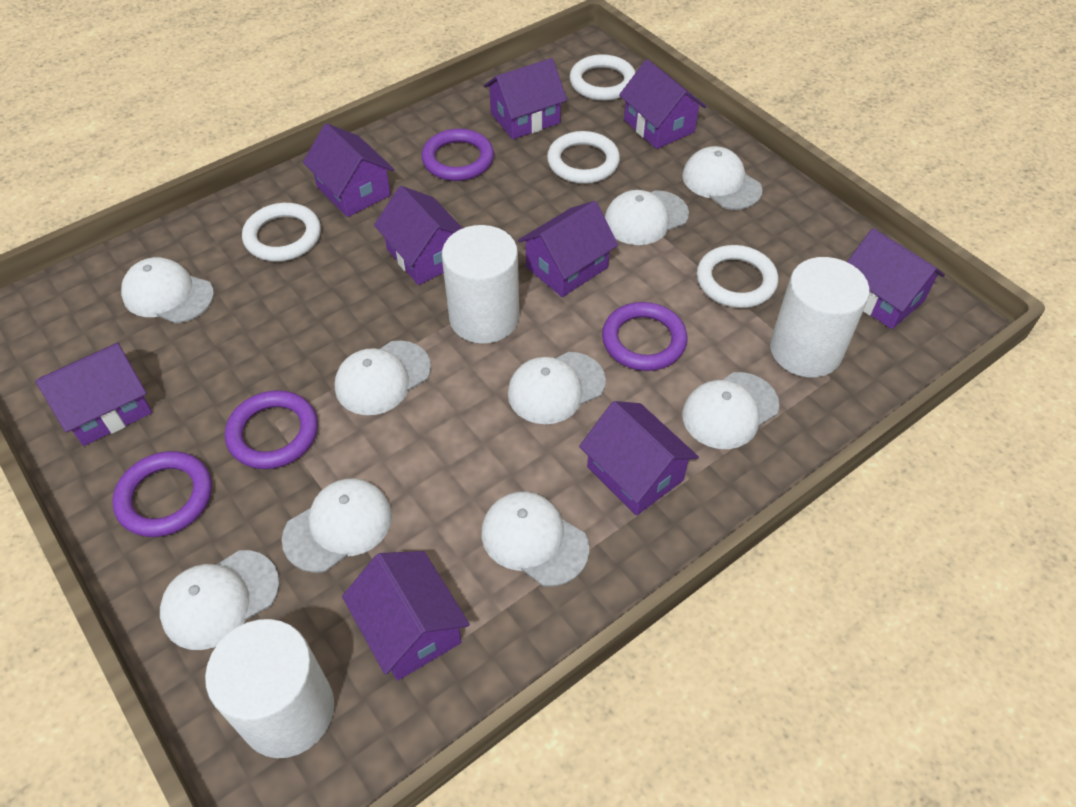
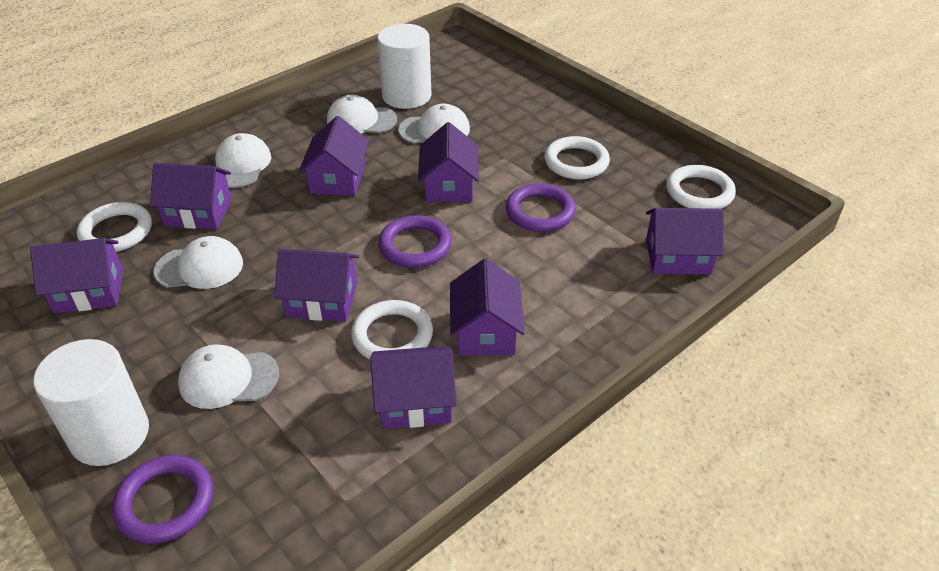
purple house: 9 -> 8
purple ring: 4 -> 3
white cap: 9 -> 5
white cylinder: 3 -> 2

